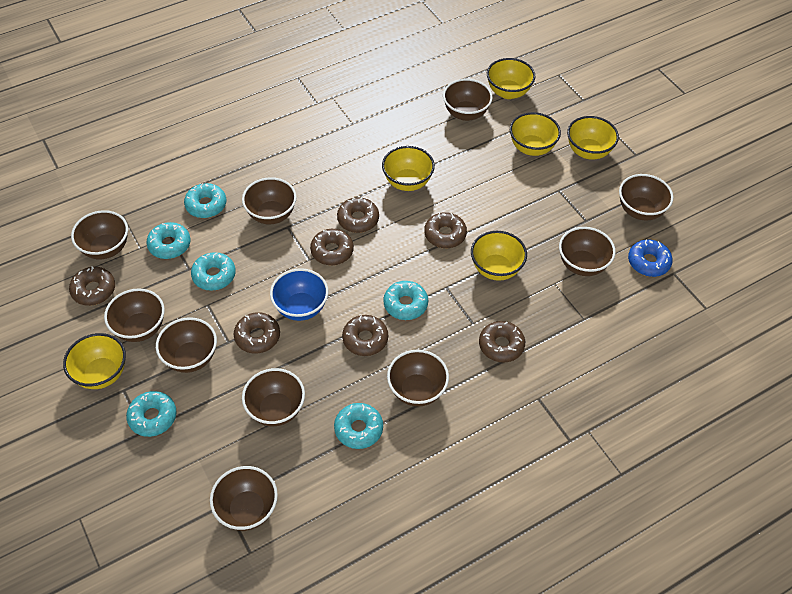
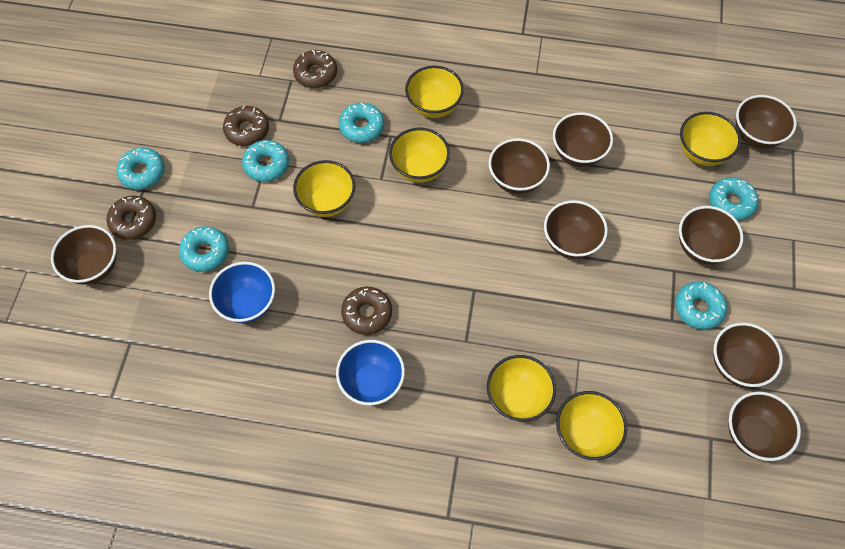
blue bowl: 1 -> 2
blue donut: 1 -> 0
brown bowl: 10 -> 8
brown donut: 7 -> 4

